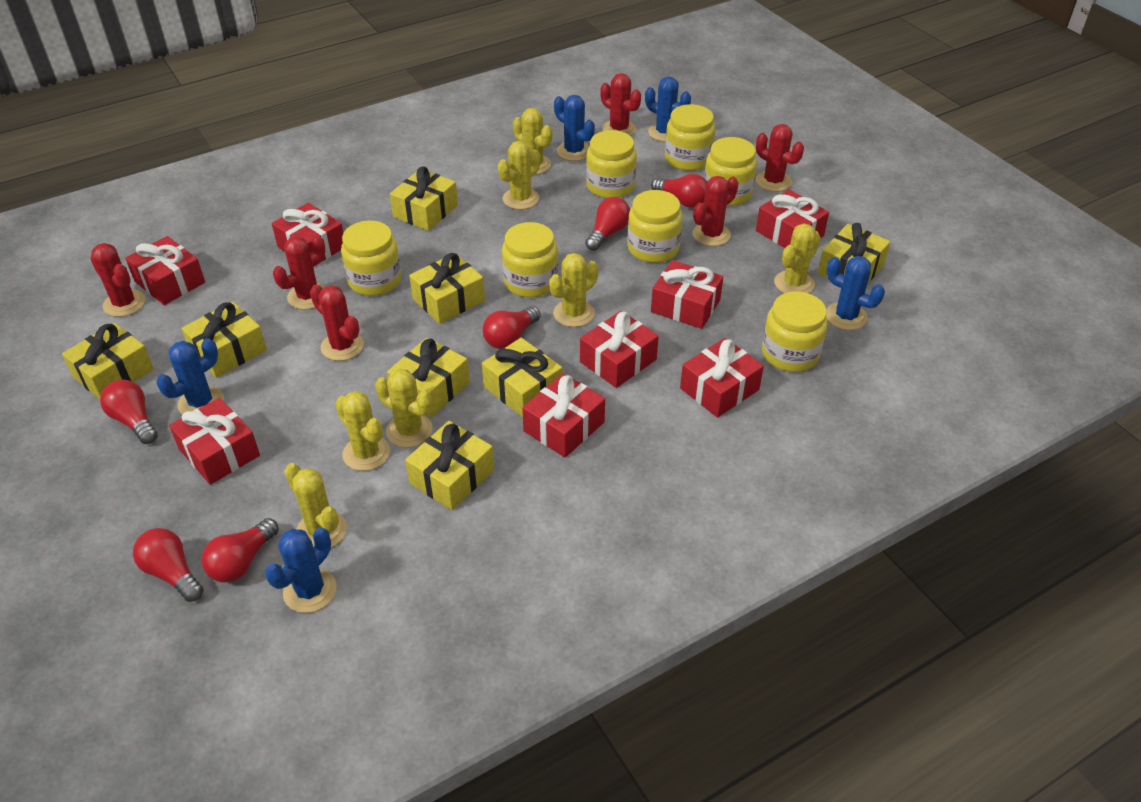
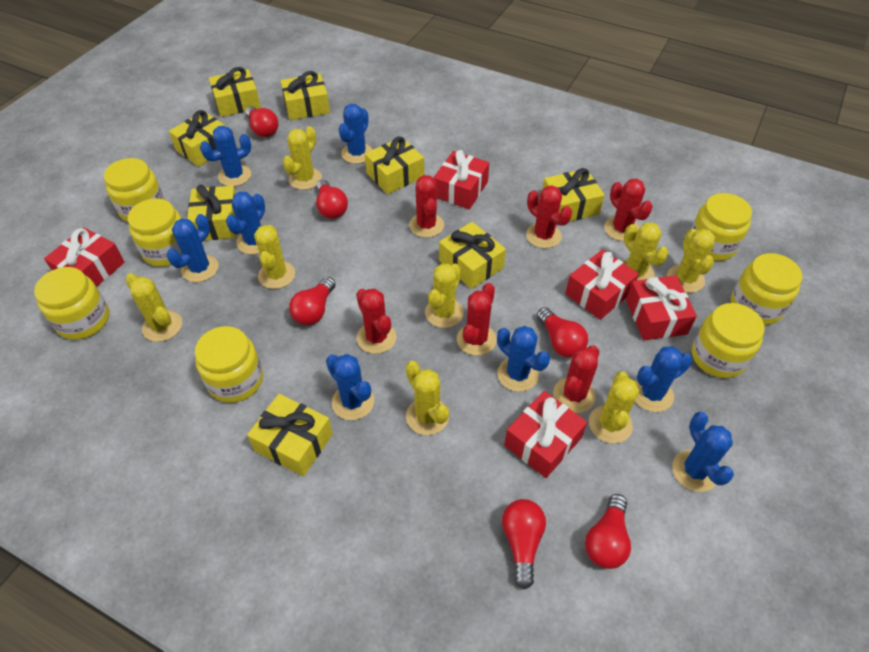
blue cactus: 5 -> 8
red gift: 8 -> 5
yellow cactus: 7 -> 8

